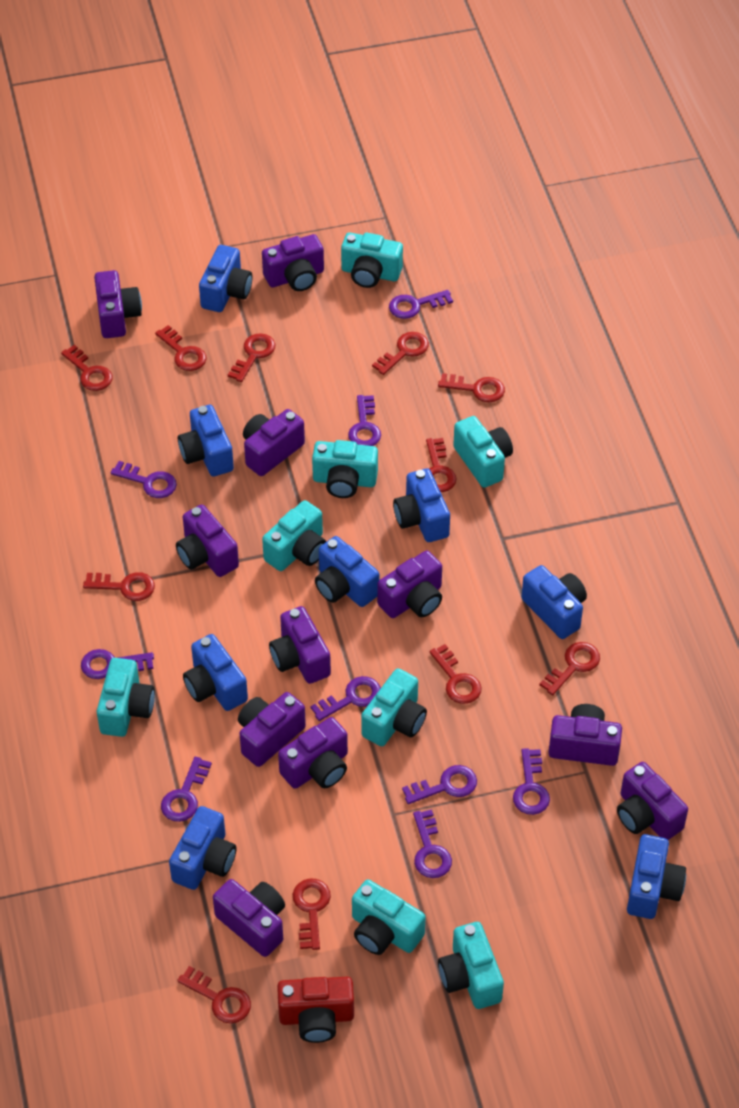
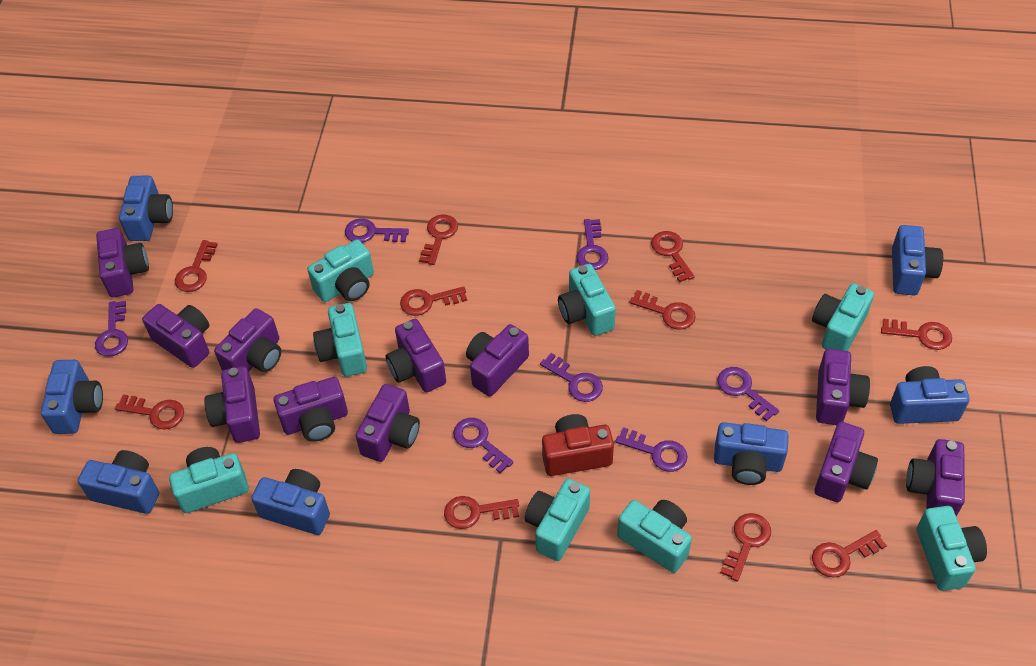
blue camera: 8 -> 7
purple key: 9 -> 7
red key: 11 -> 10

